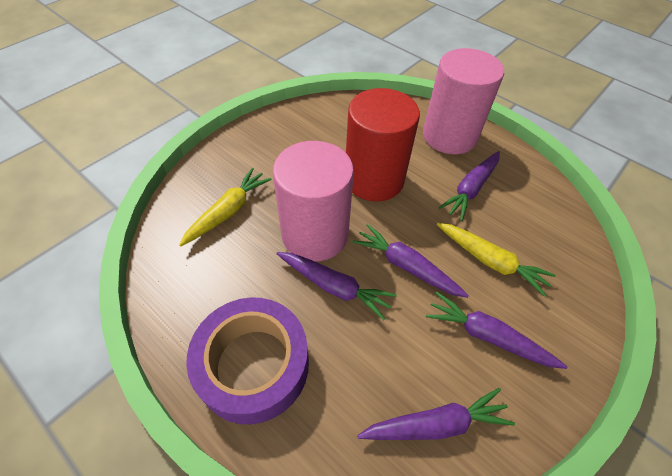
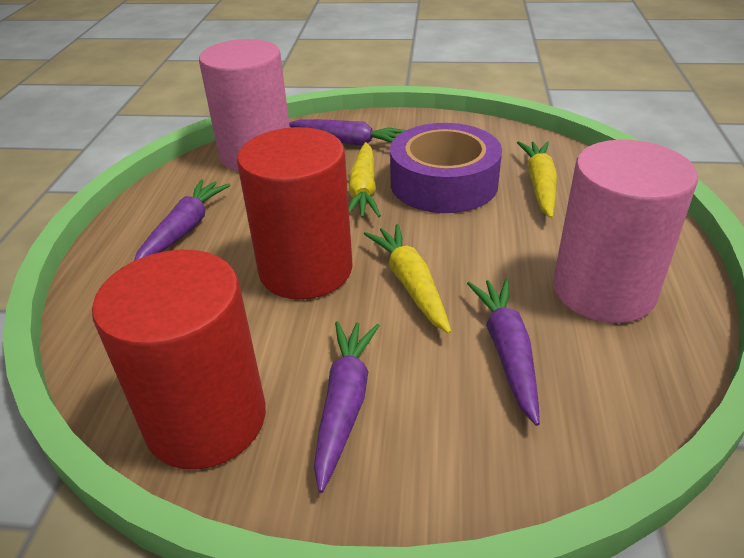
purple carrot: 5 -> 4
red cylinder: 1 -> 2
yellow carrot: 2 -> 3

